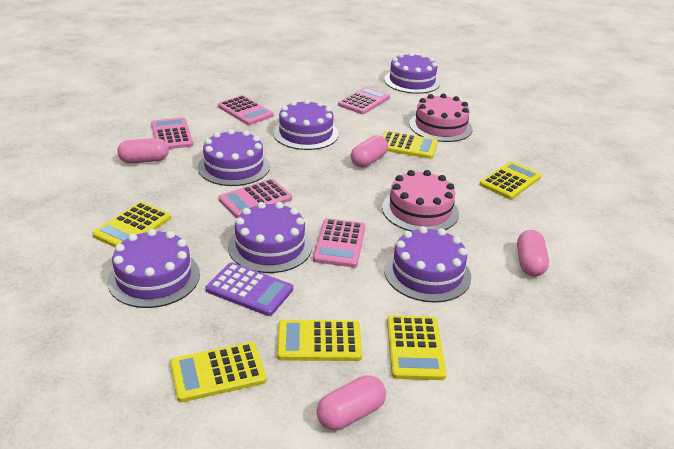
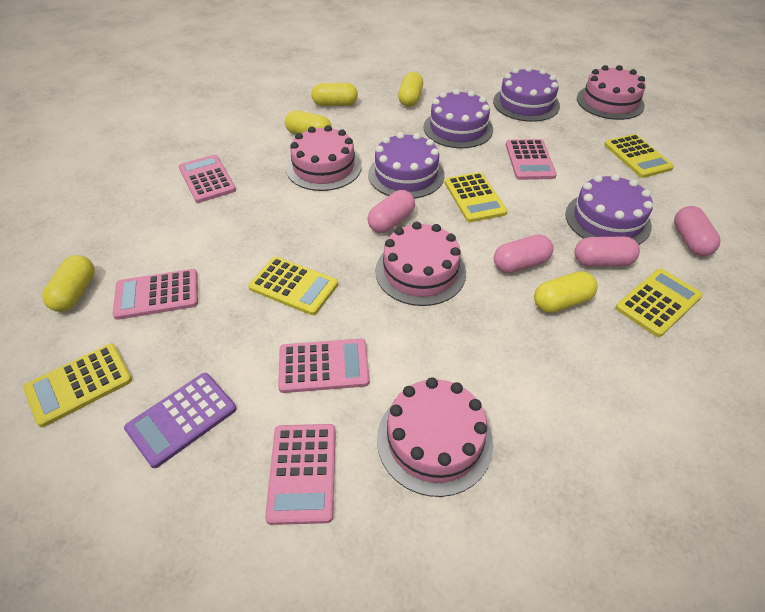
pink cake: 2 -> 4
purple cake: 6 -> 4
yellow calculator: 6 -> 5
yellow capsule: 0 -> 5

